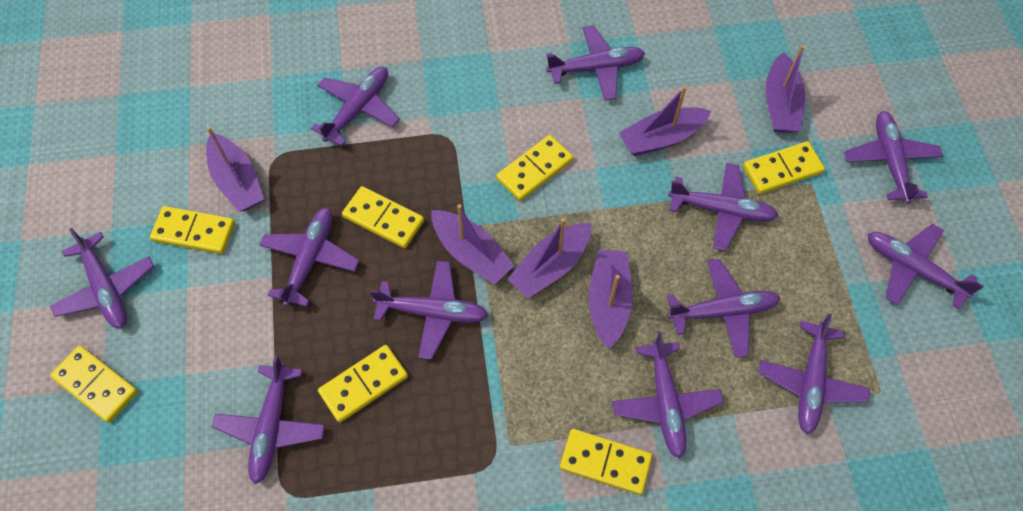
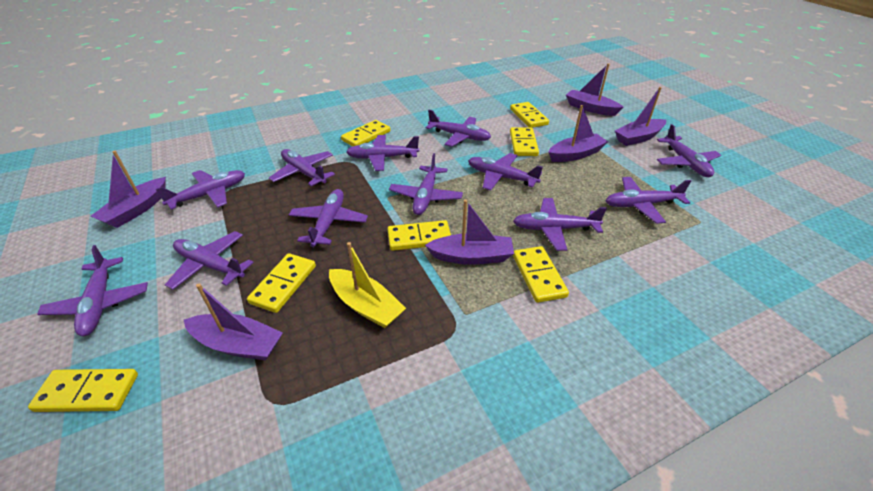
yellow boat: 0 -> 1

